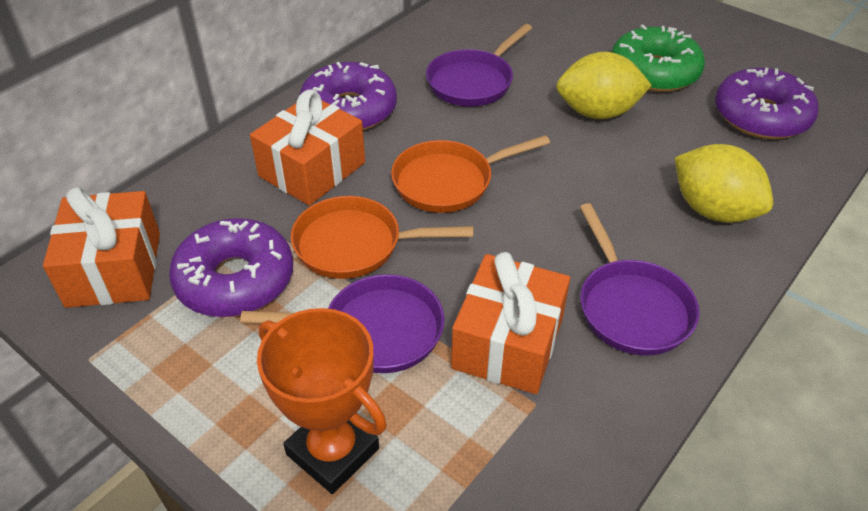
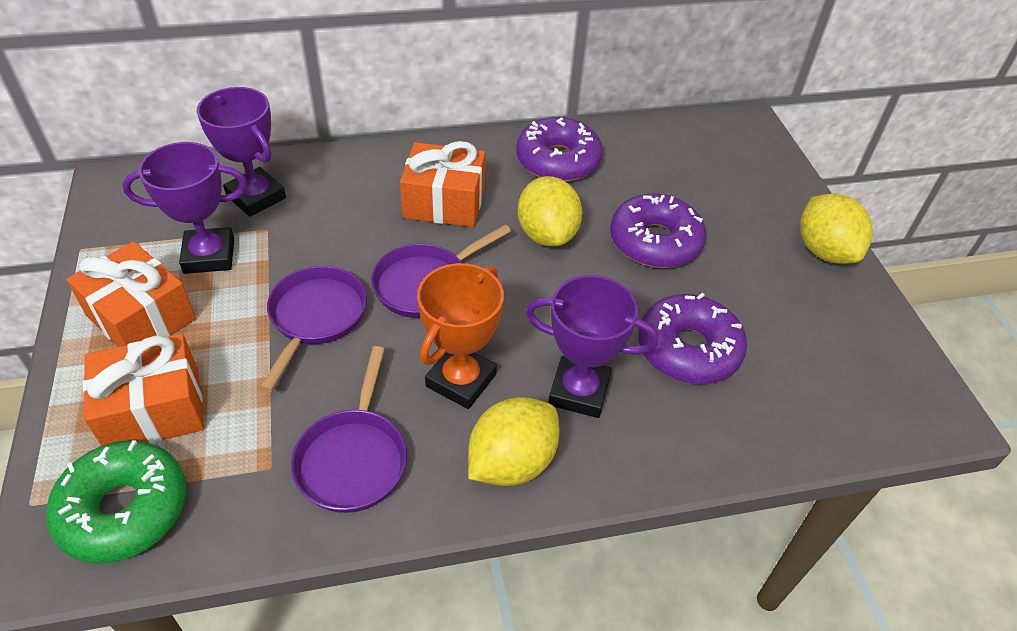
orange pan: 2 -> 0
purple trophy: 0 -> 3
yellow lemon: 2 -> 3

